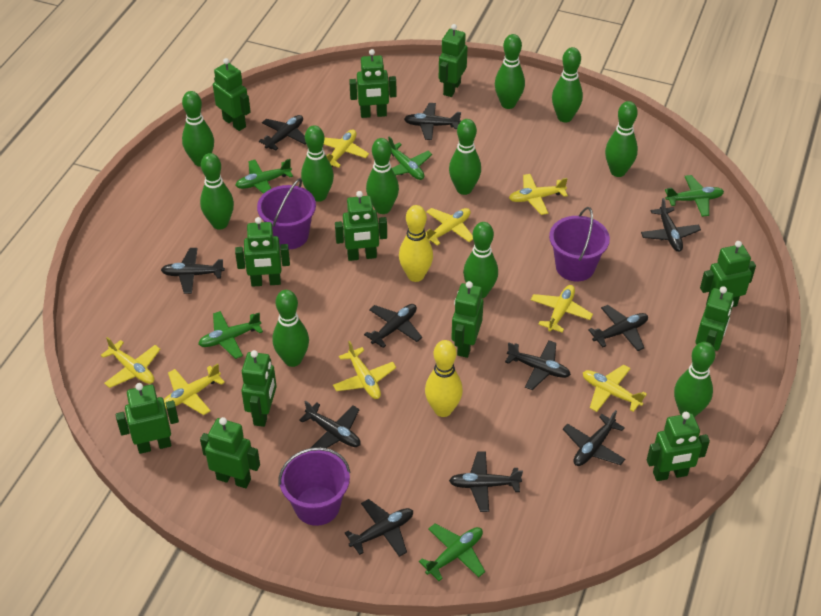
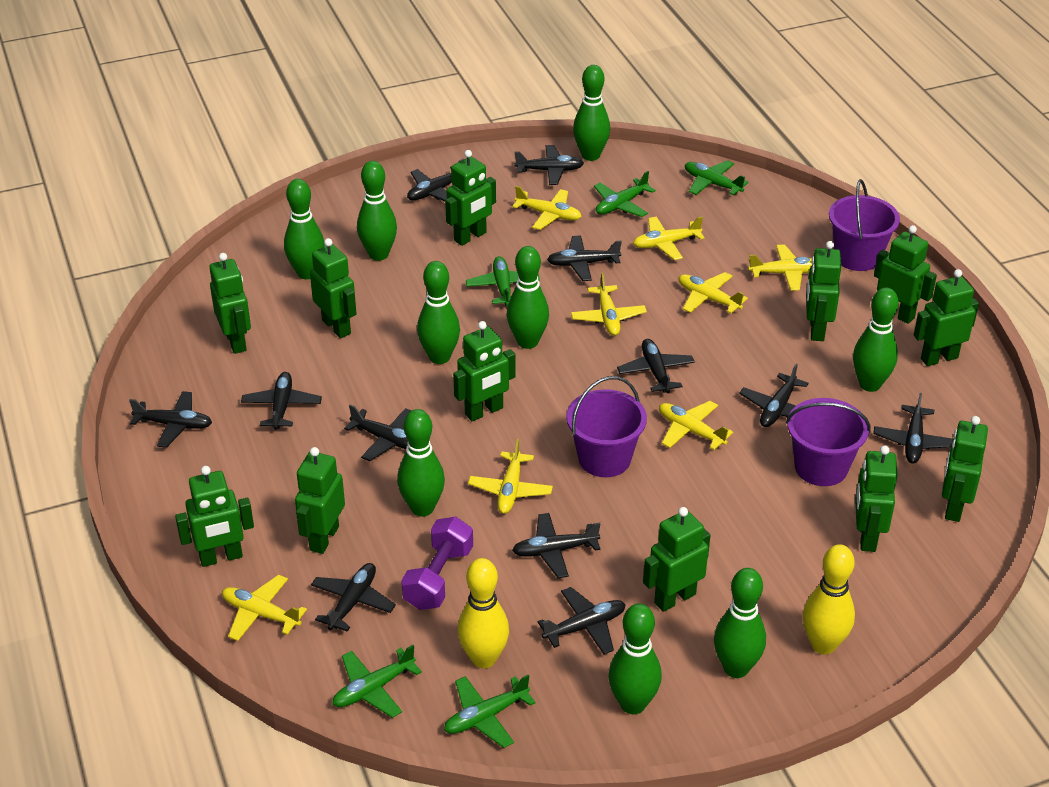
black plane: 11 -> 12
green bowling pin: 11 -> 9
purple dumbbell: 0 -> 1

